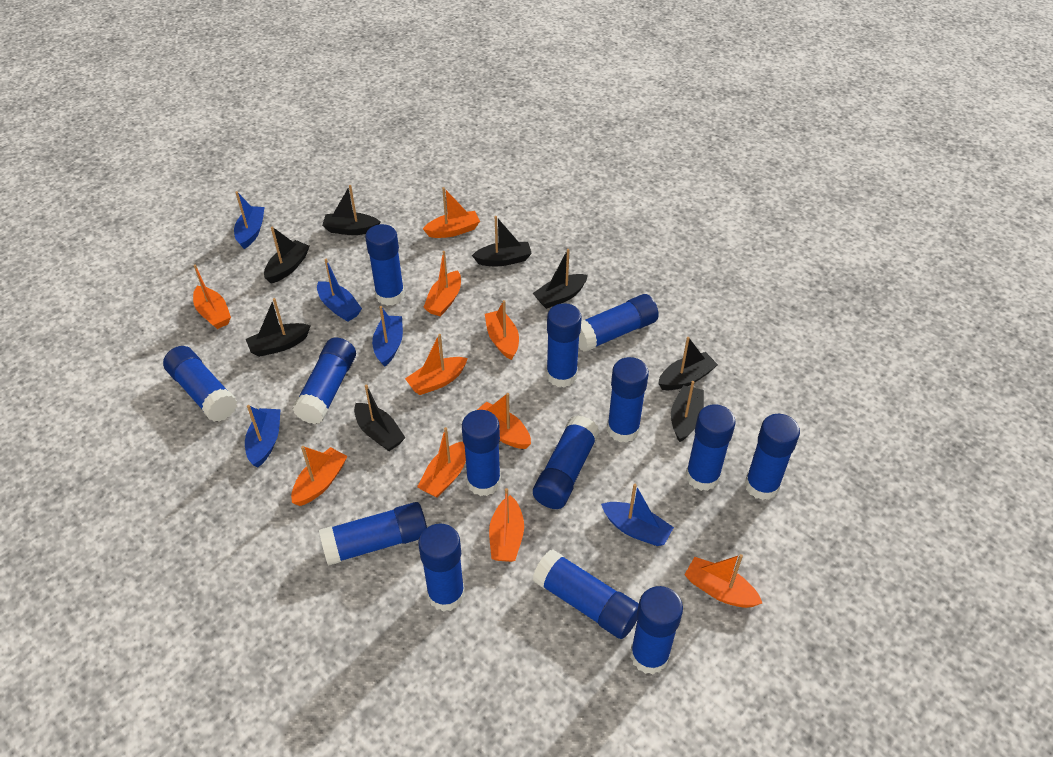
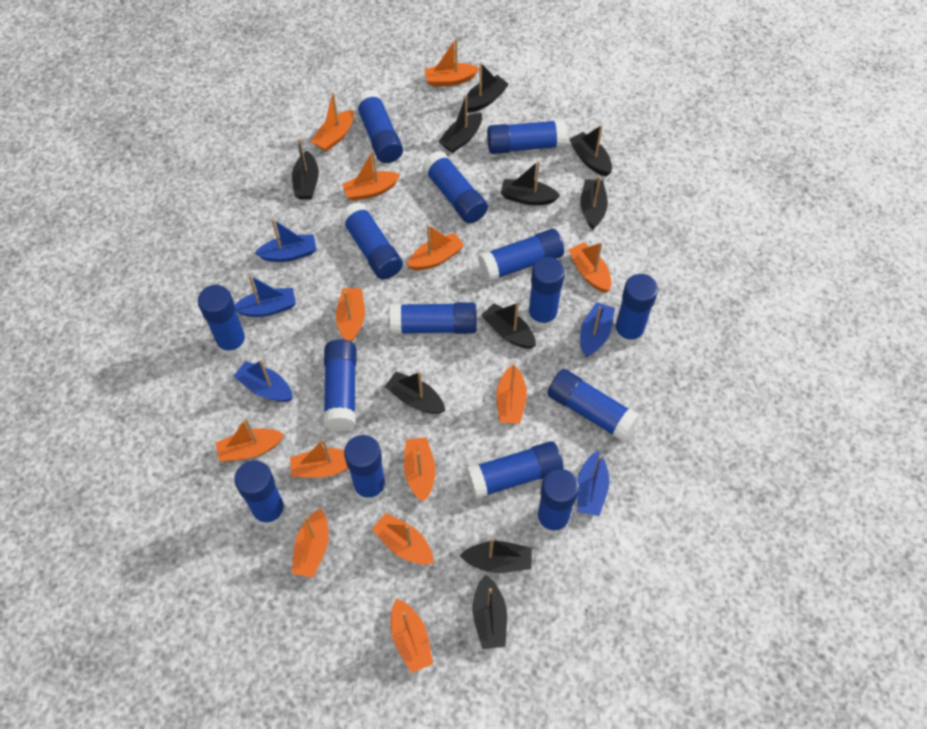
black boat: 8 -> 10
blue glue stick: 14 -> 15
orange boat: 10 -> 13

